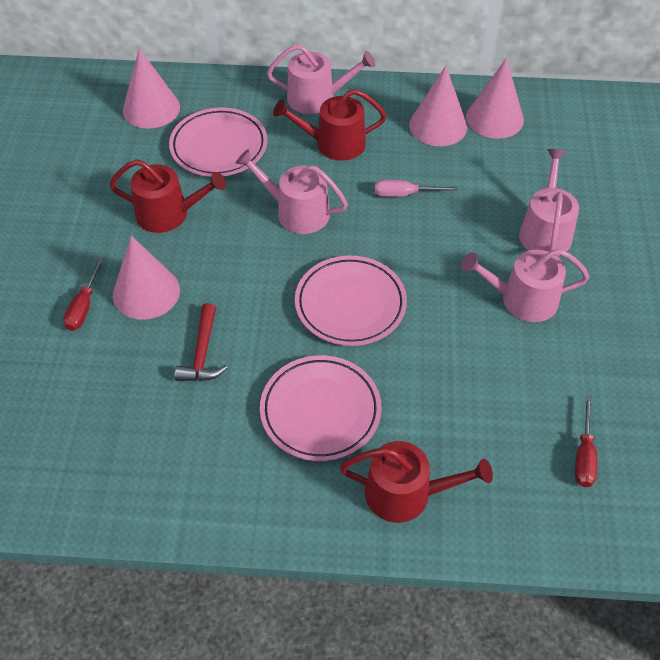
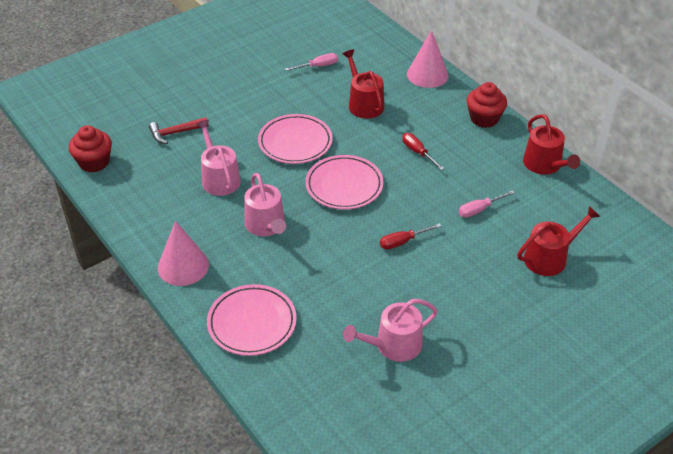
pink cone: 4 -> 2
pink screwdriver: 1 -> 2
pink watering can: 4 -> 3
red cupcake: 0 -> 2

